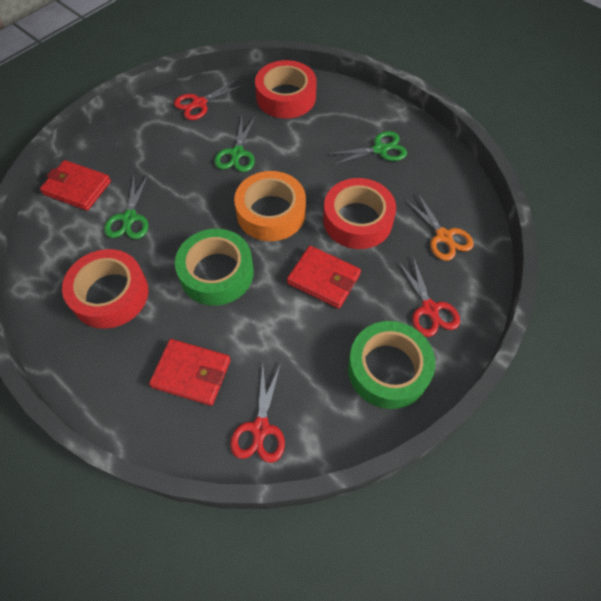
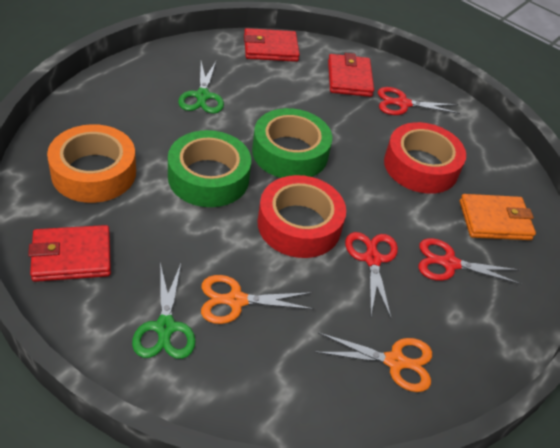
green scissors: 3 -> 2
orange scissors: 1 -> 2
orange wallet: 0 -> 1
red tape: 3 -> 2

